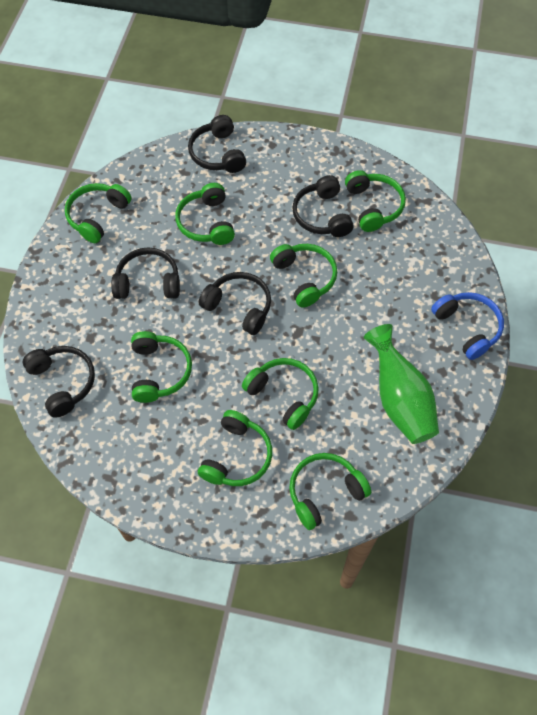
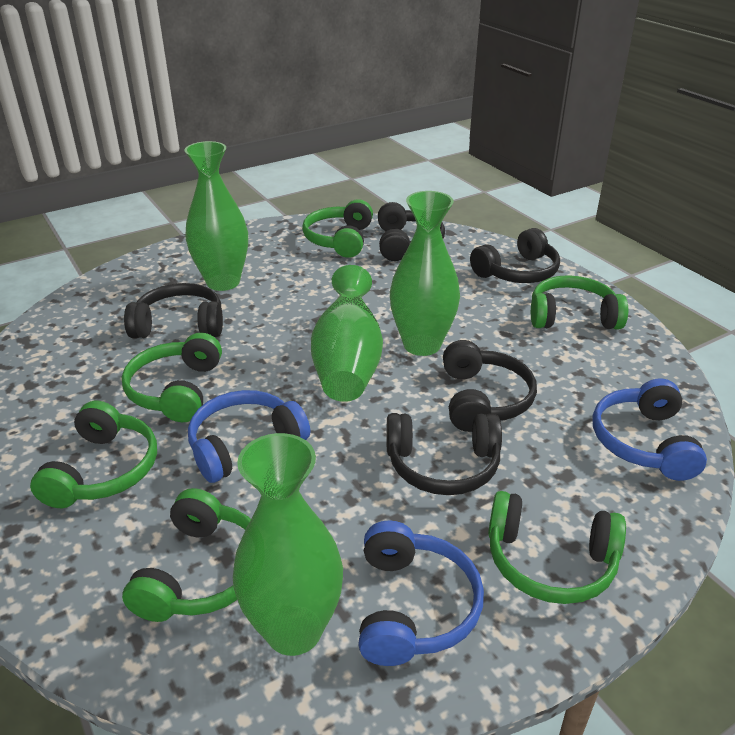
blue headphones: 1 -> 3
green headphones: 8 -> 6
green vase: 1 -> 4

